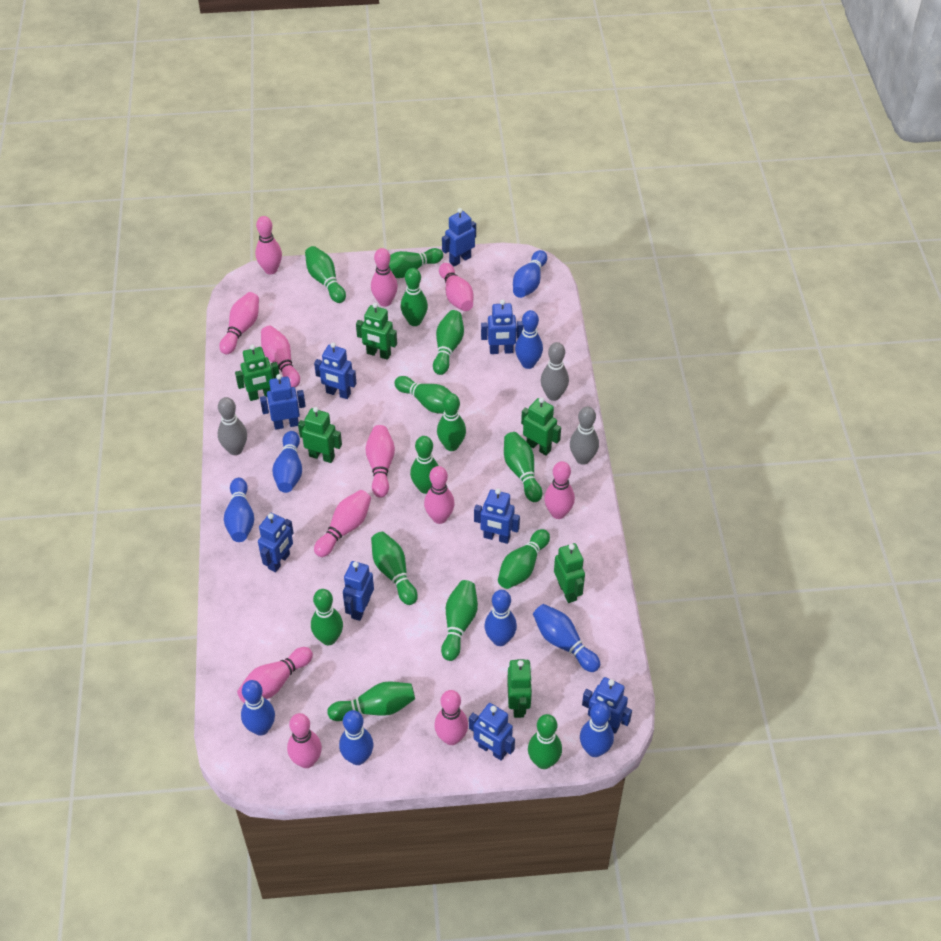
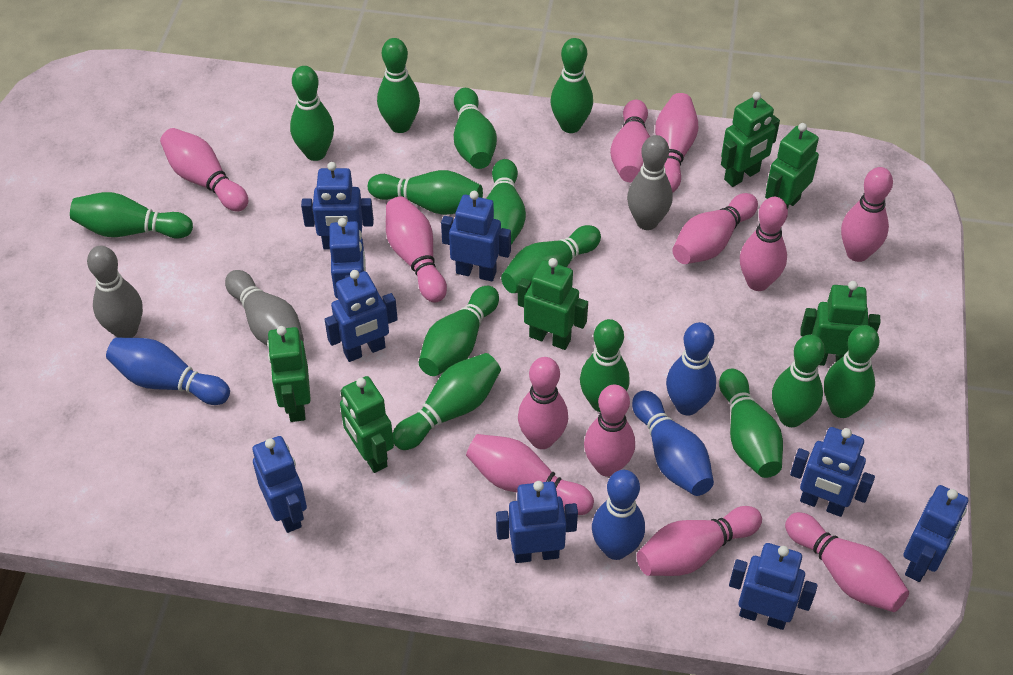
blue bowling pin: 9 -> 4

